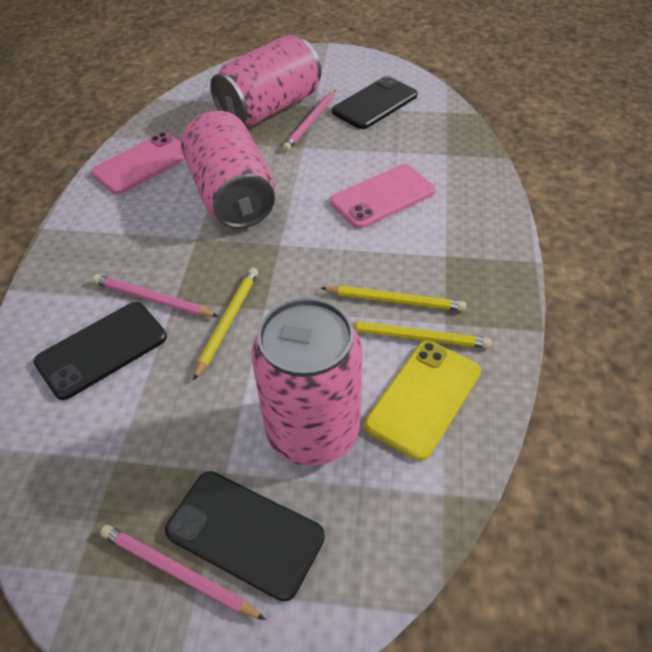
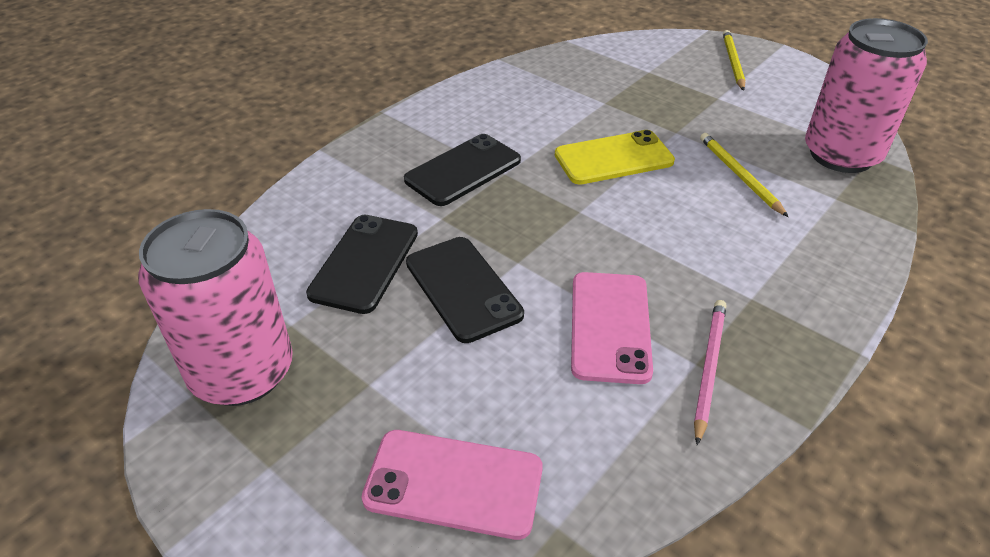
pink can: 3 -> 2
pink pencil: 3 -> 1
yellow pencil: 3 -> 2

